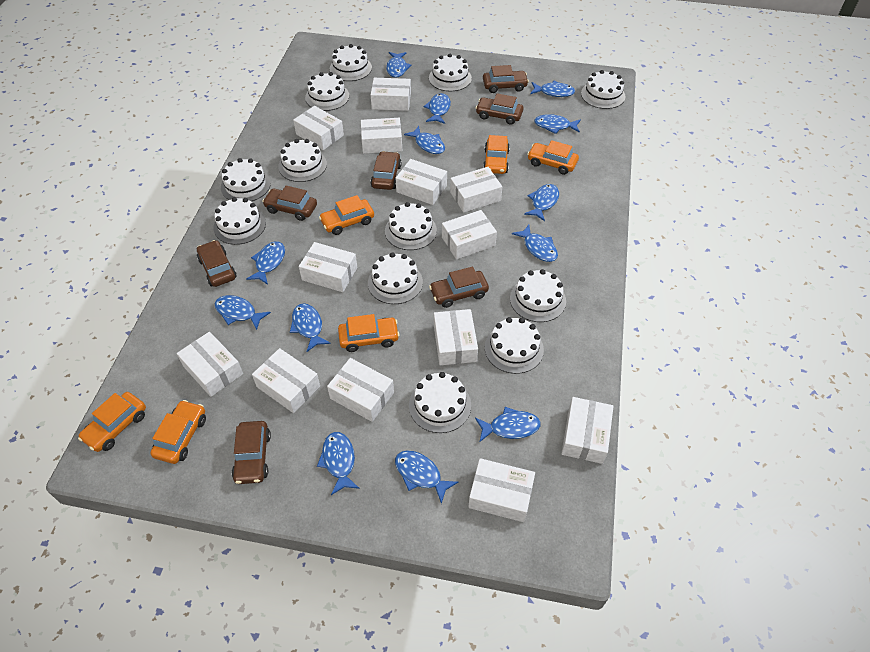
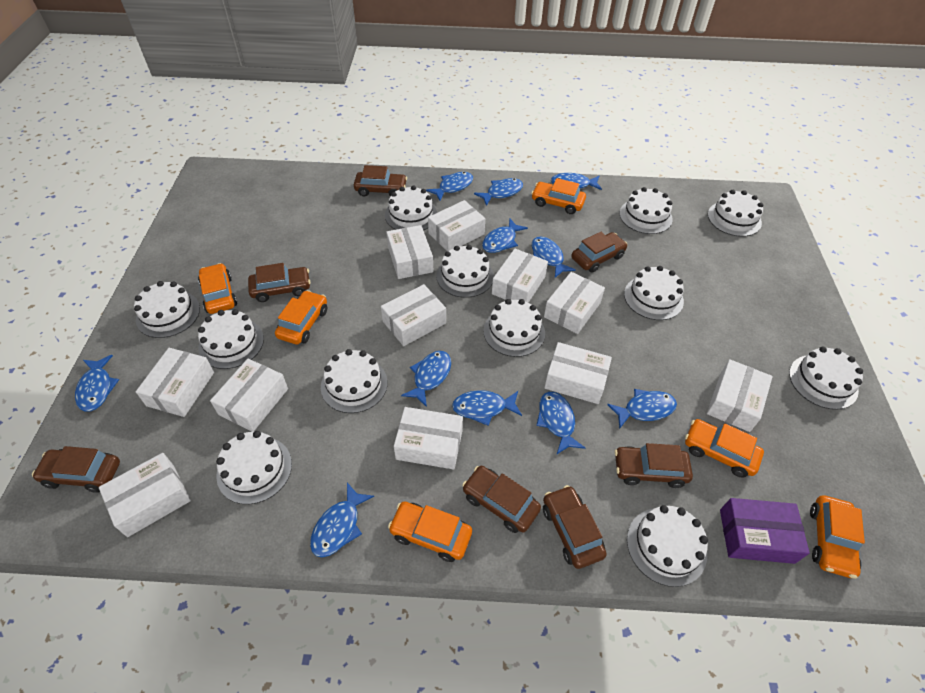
blue fish: 13 -> 11
purple box: 0 -> 1
white box: 13 -> 11

